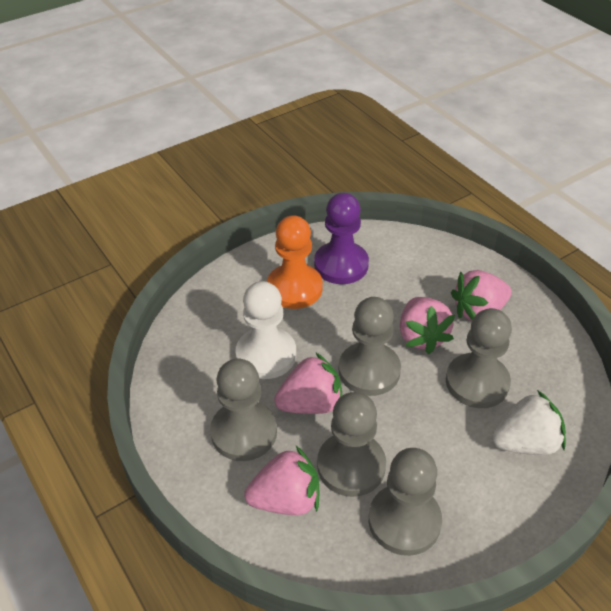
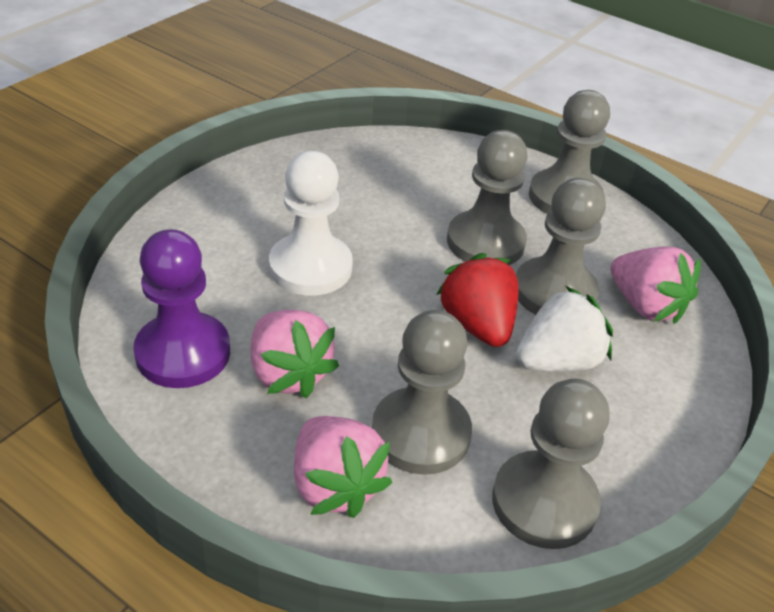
orange pawn: 1 -> 0
pink strawberry: 4 -> 3
red strawberry: 0 -> 1

